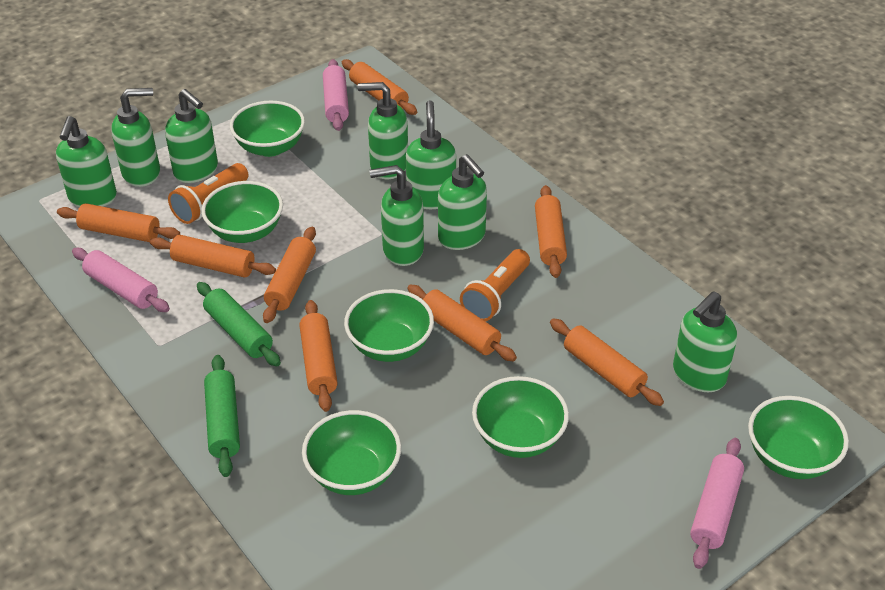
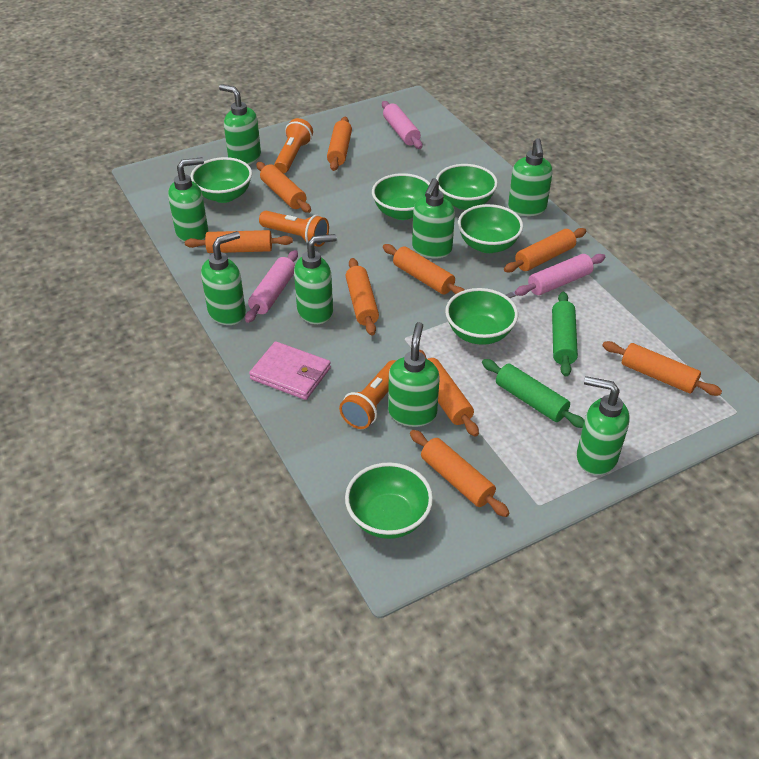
orange flashlight: 2 -> 3
orange rolling pin: 8 -> 9
pink wallet: 0 -> 1

